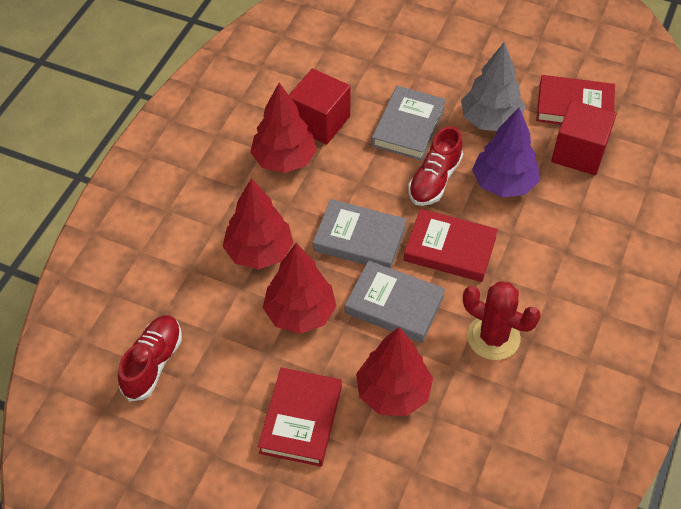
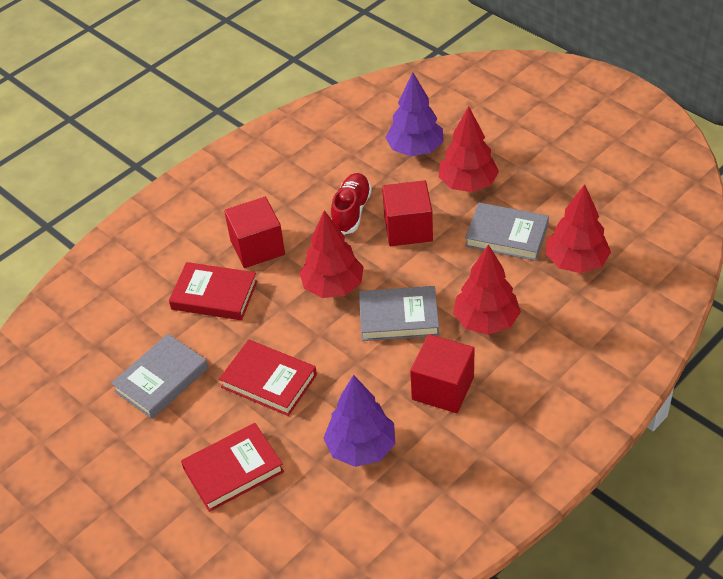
grey tree: 1 -> 0
purple tree: 1 -> 2
red cactus: 1 -> 0
red cube: 2 -> 3
red shoe: 2 -> 1

